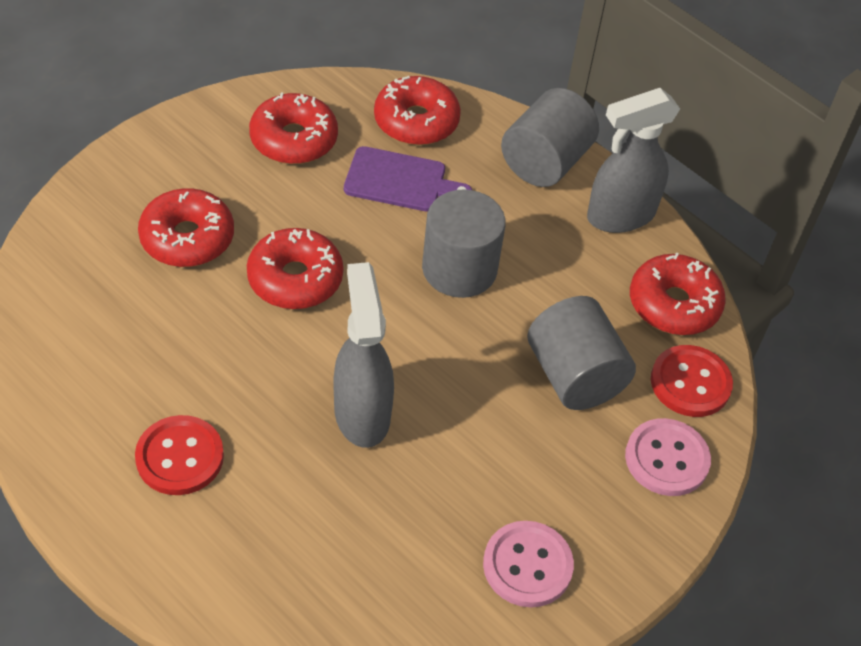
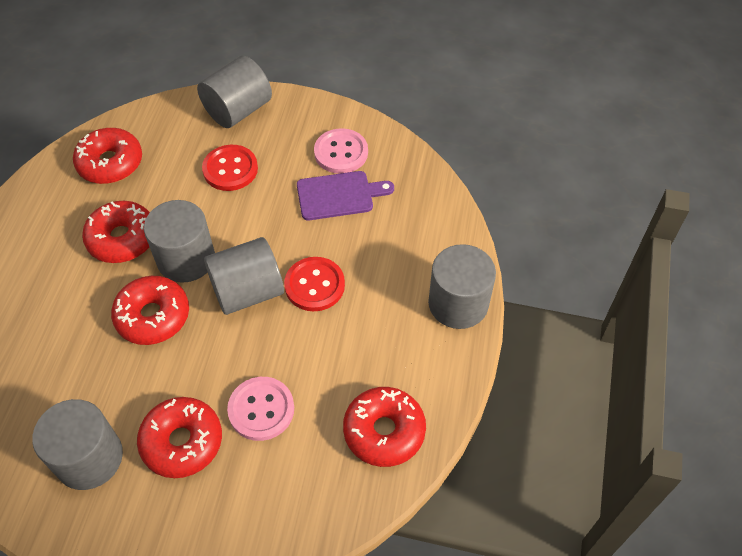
grey cylinder: 3 -> 5
grey spray bottle: 2 -> 0

